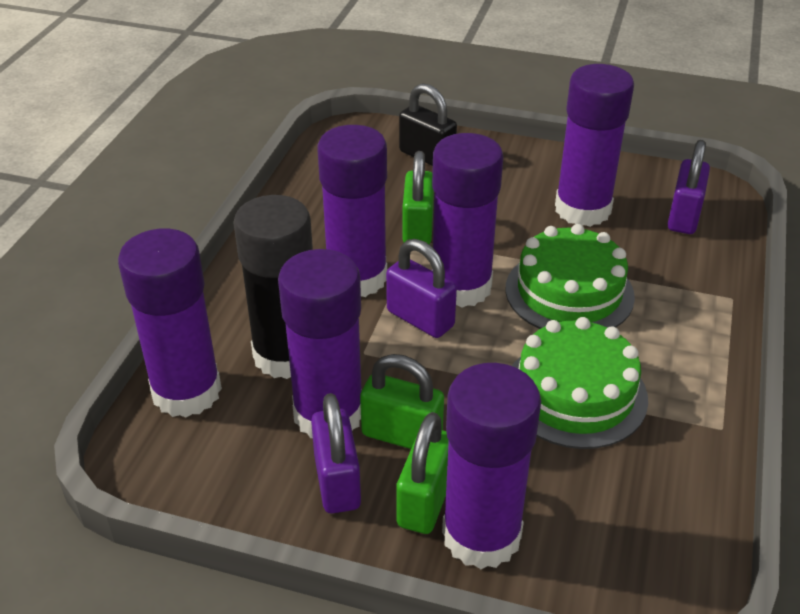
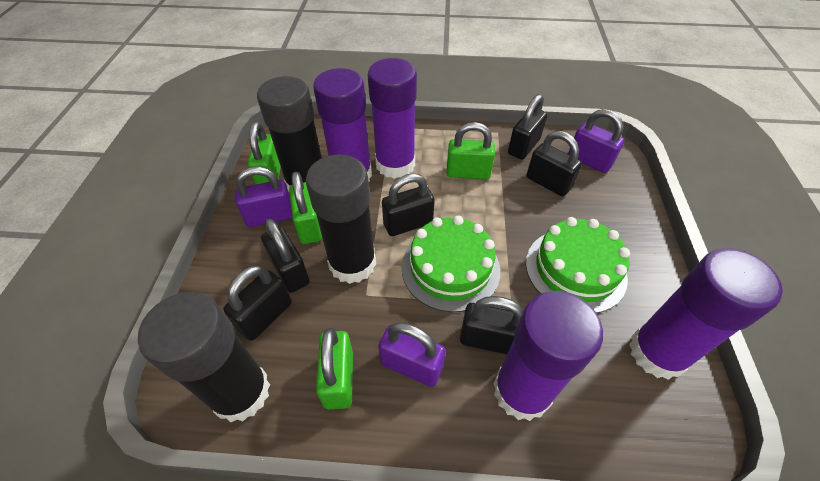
black glue stick: 1 -> 3
black padlock: 1 -> 6
green padlock: 3 -> 4
purple glue stick: 6 -> 4

